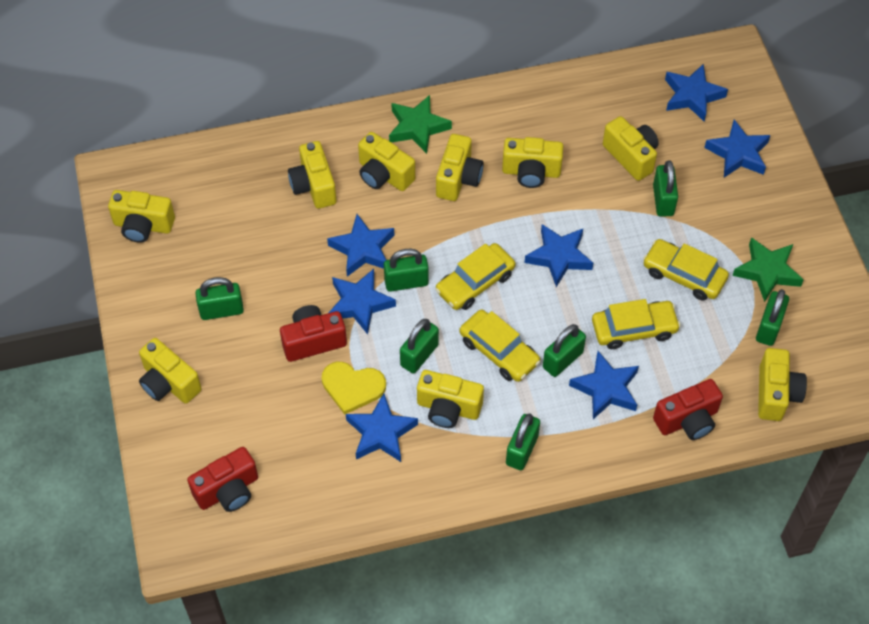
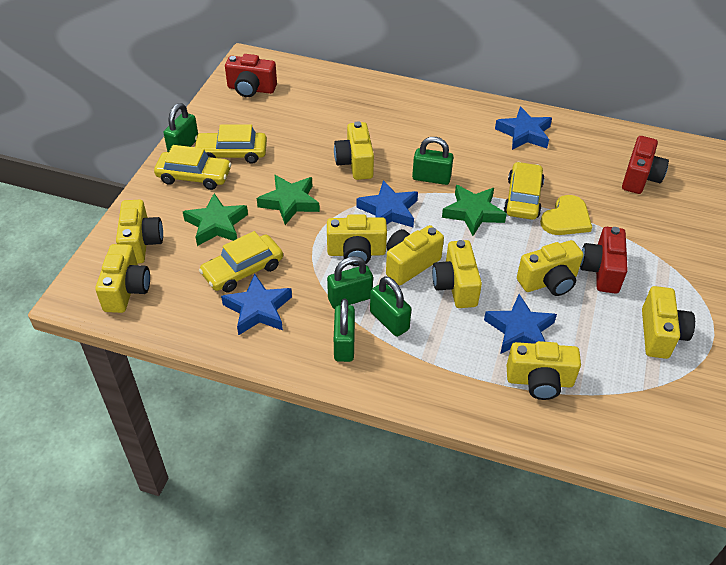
blue star: 7 -> 4
green padlock: 7 -> 5
green star: 2 -> 3

